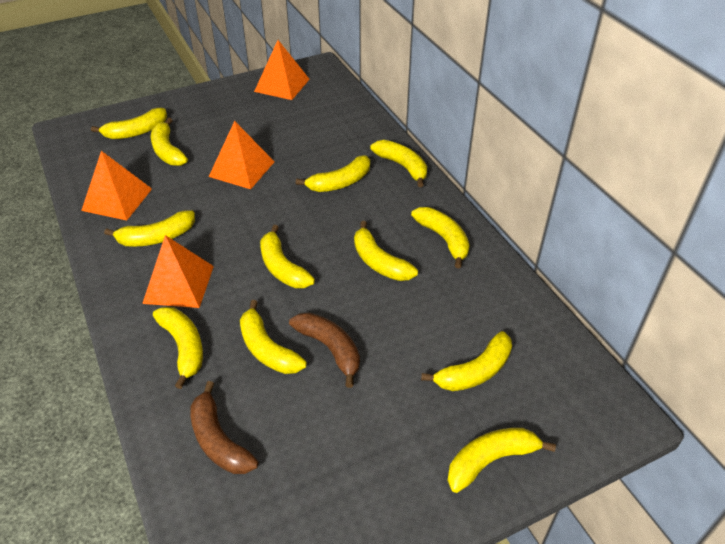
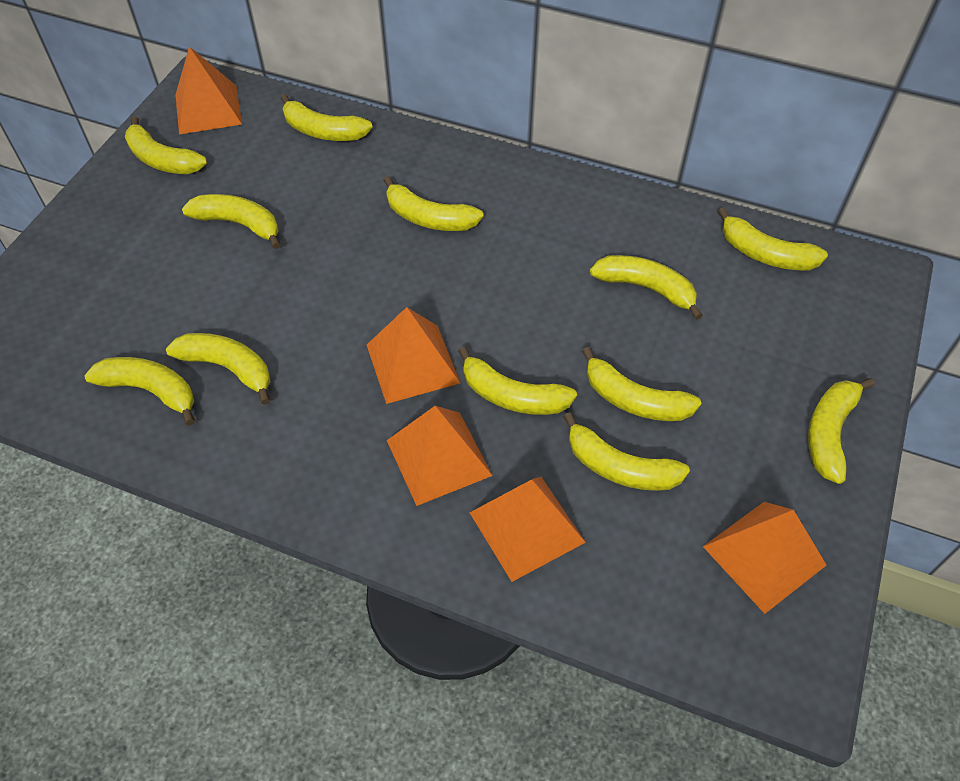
brown banana: 2 -> 0
orange pyramid: 4 -> 5

